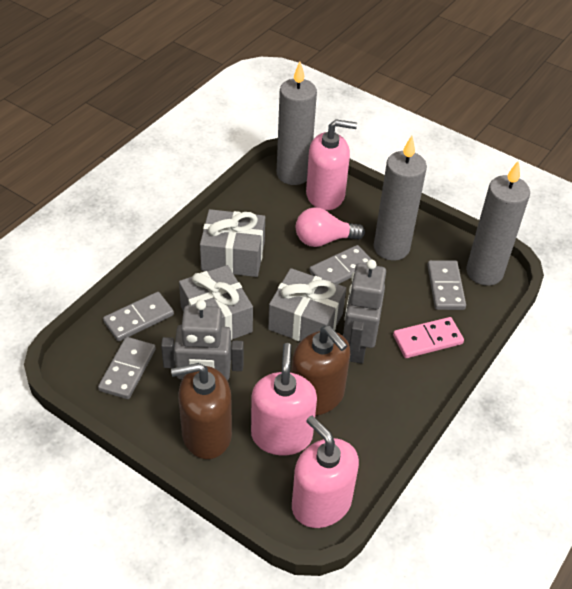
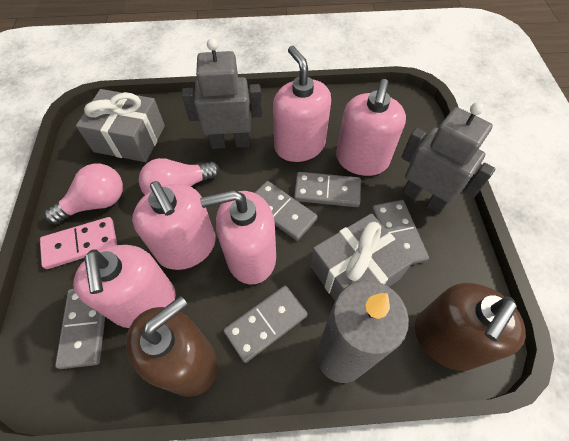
grey candle: 3 -> 1
grey domino: 4 -> 5
grey gift: 3 -> 2
pink light bulb: 1 -> 2
pink soap dispenser: 3 -> 5

